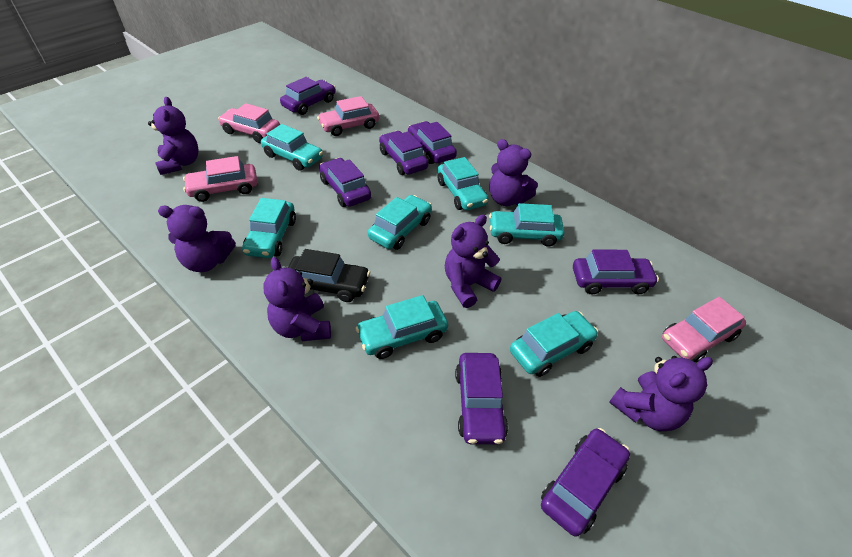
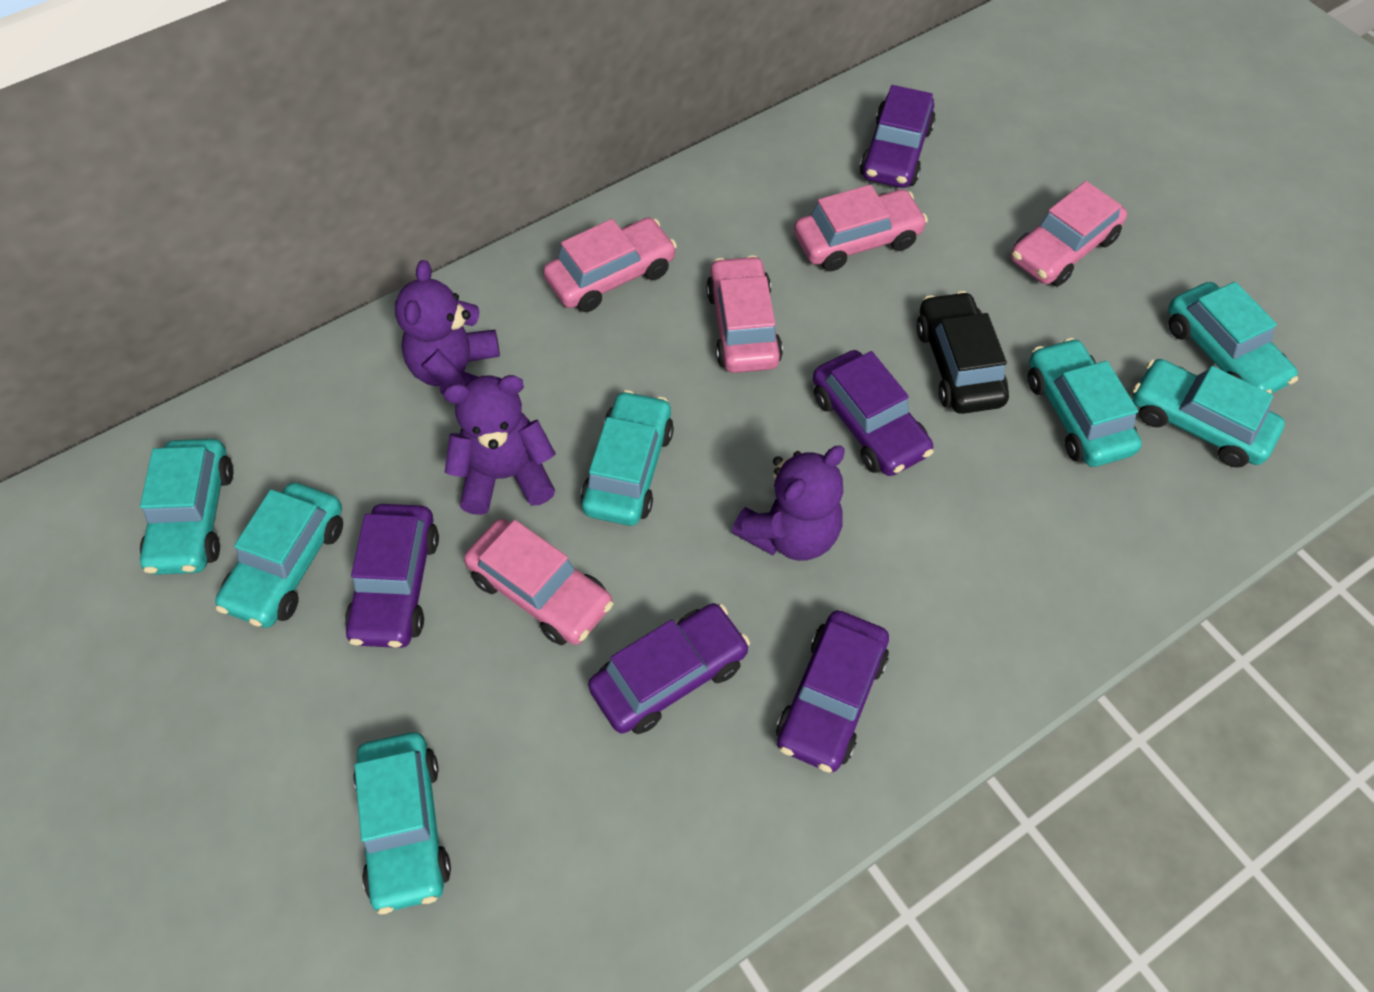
pink car: 4 -> 5
purple car: 7 -> 5
purple teddy bear: 6 -> 3

